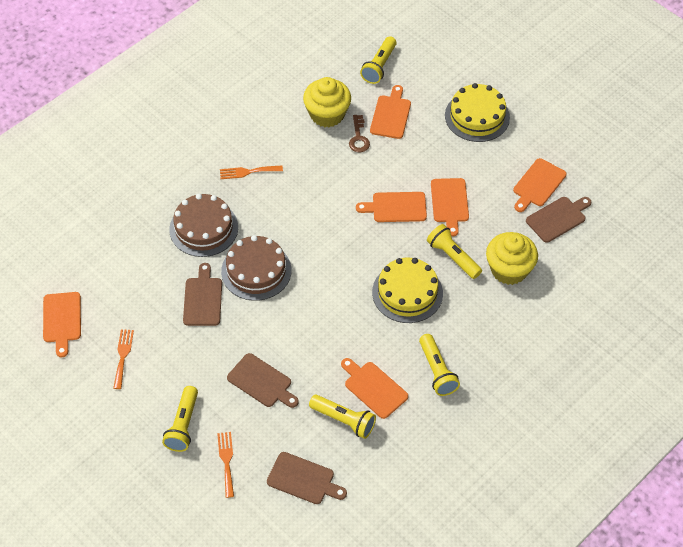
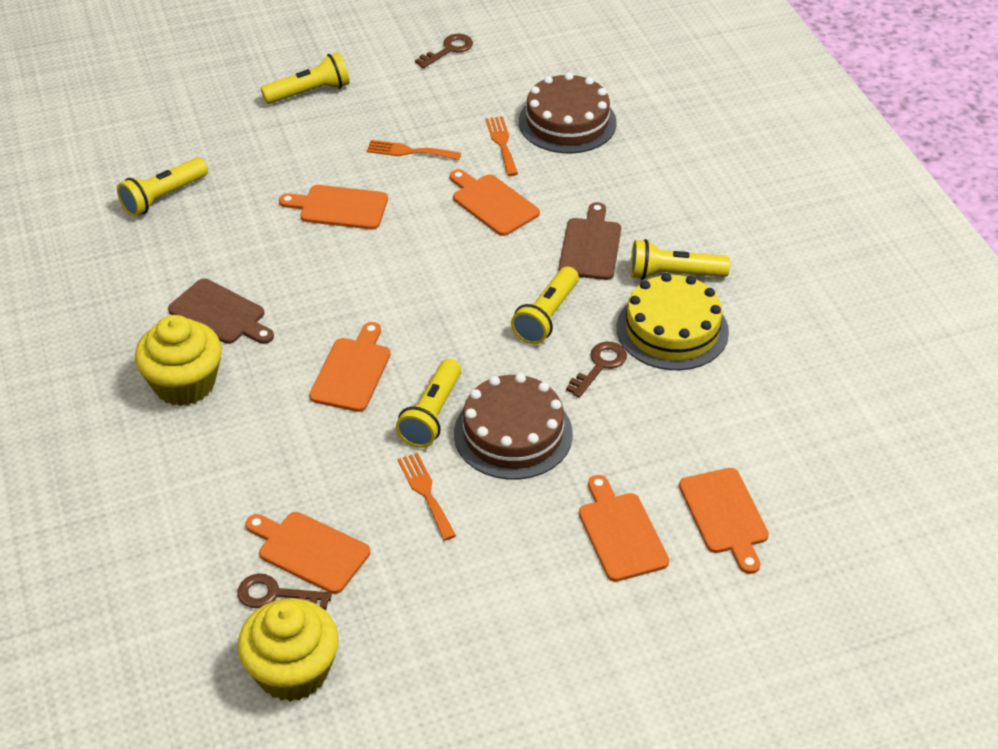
brown cutting board: 4 -> 2
brown key: 1 -> 3
yellow cake: 2 -> 1

